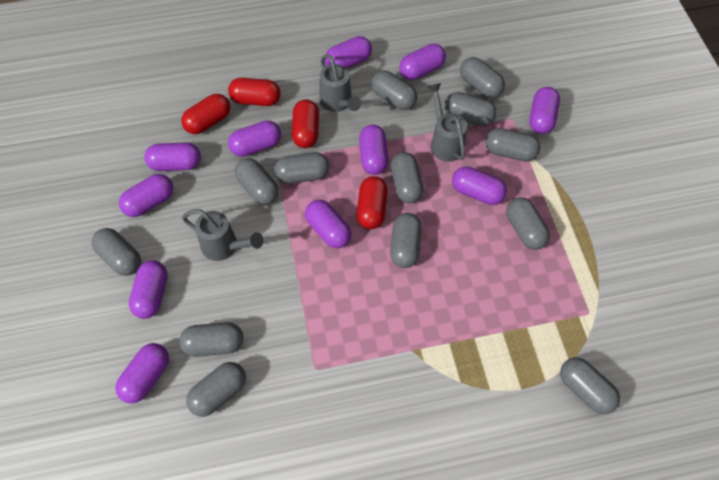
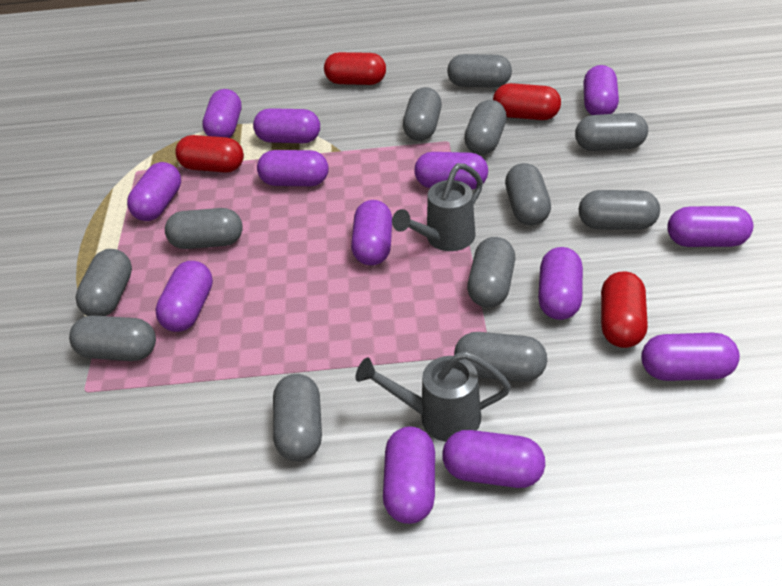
grey capsule: 13 -> 12
grey watering can: 3 -> 2
purple capsule: 11 -> 13

